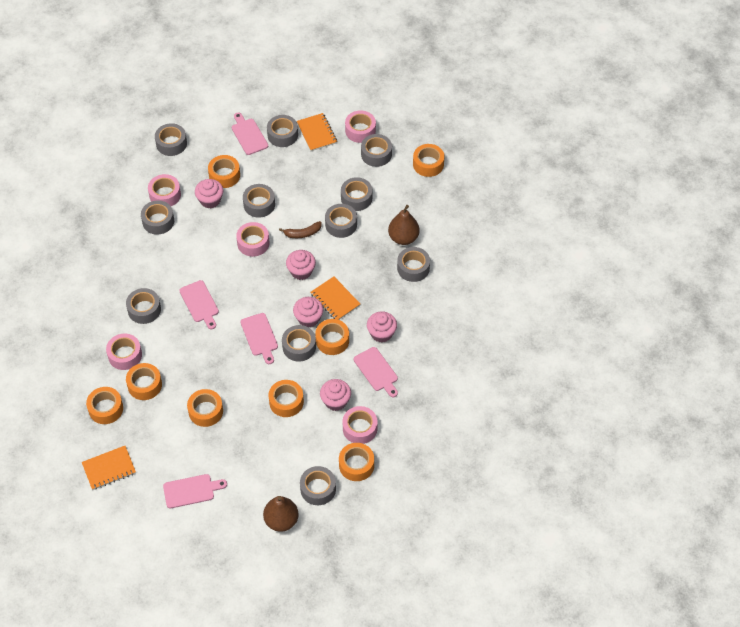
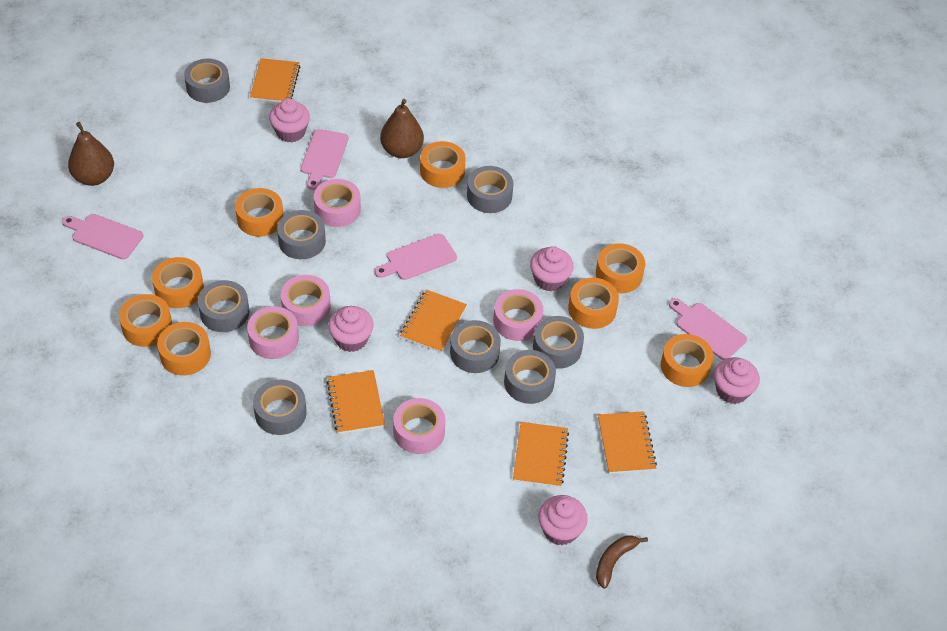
grey tape: 11 -> 8
orange notebook: 3 -> 5
pink cutting board: 5 -> 4

